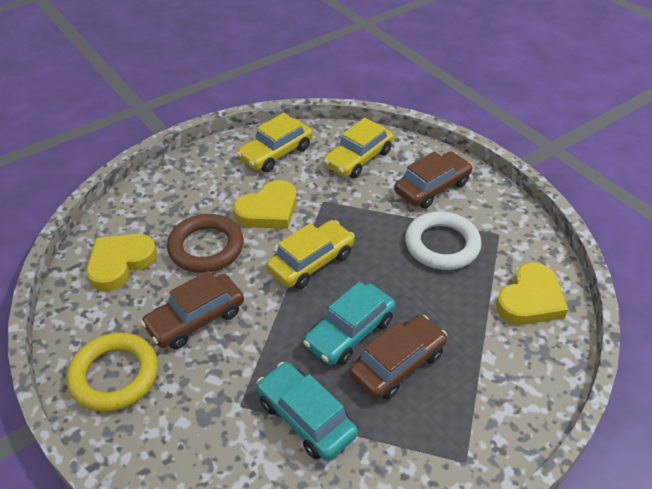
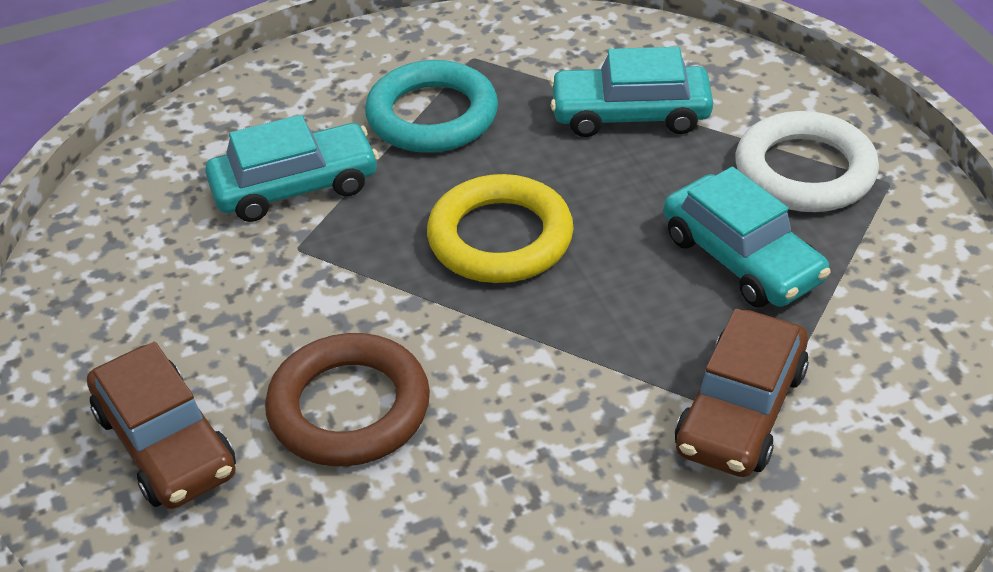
brown car: 3 -> 2
turquoise car: 2 -> 3
turquoise ring: 0 -> 1
yellow car: 3 -> 0
yellow heart: 3 -> 0

